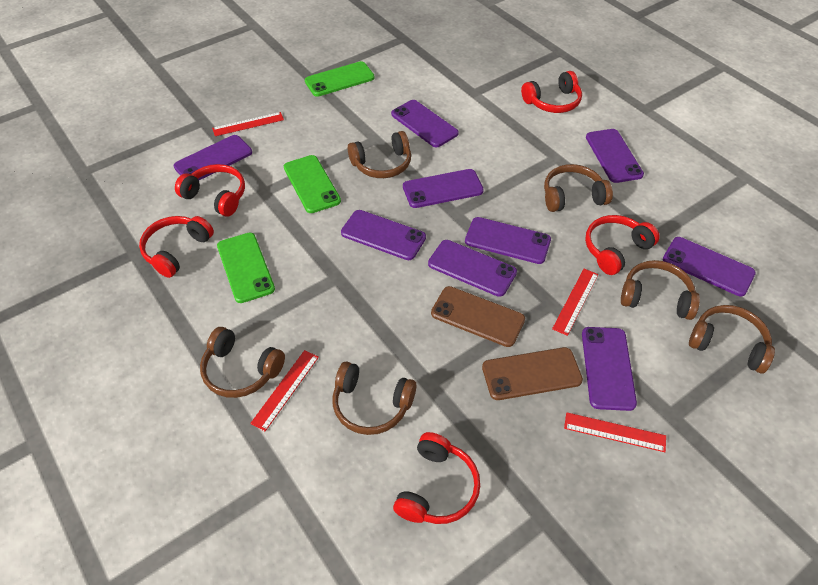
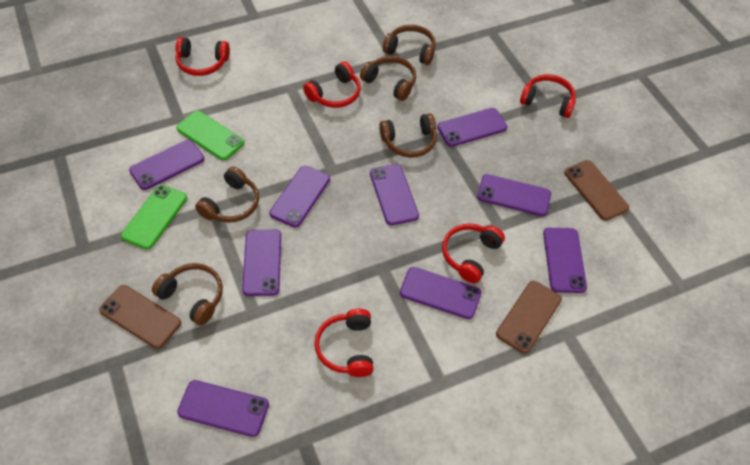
brown headphones: 6 -> 5
brown phone: 2 -> 3
green phone: 3 -> 2
red ruler: 4 -> 0

